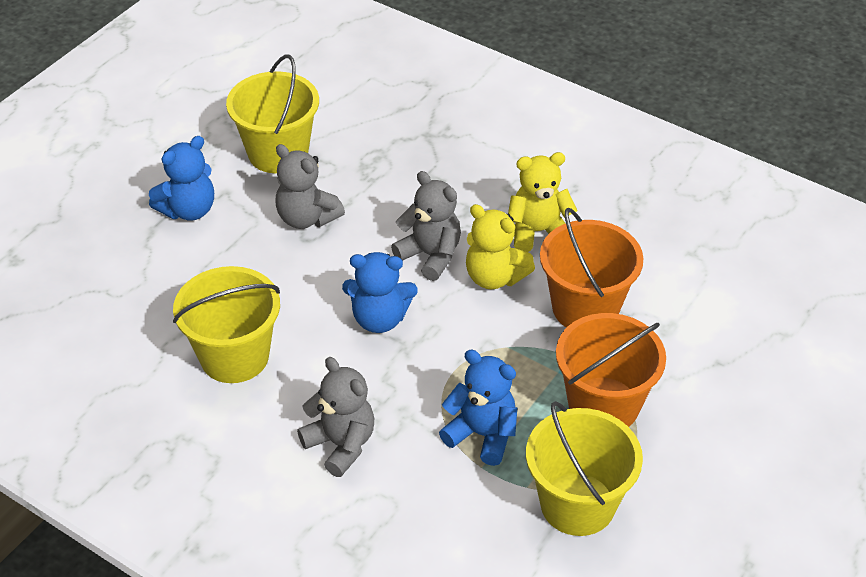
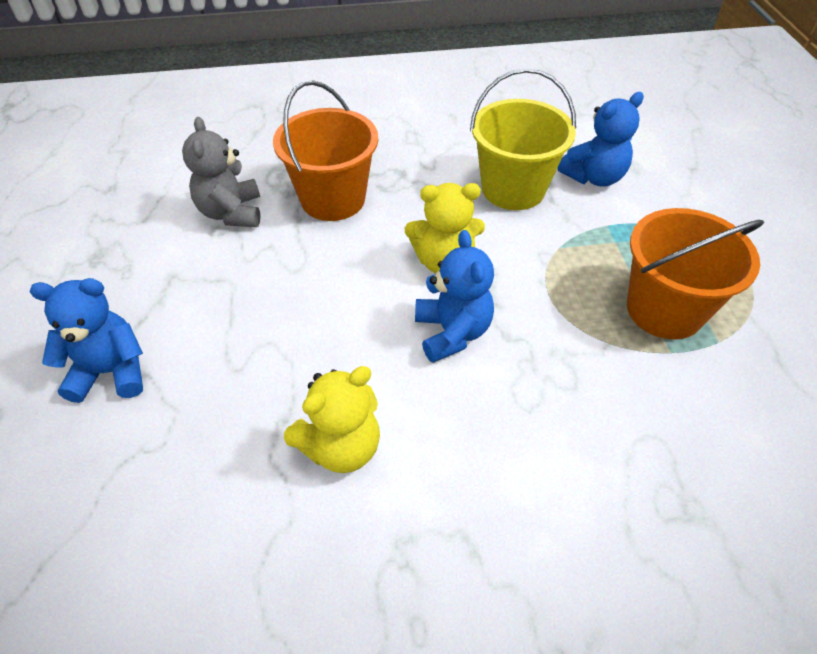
grey teddy bear: 3 -> 1
yellow bucket: 3 -> 1

